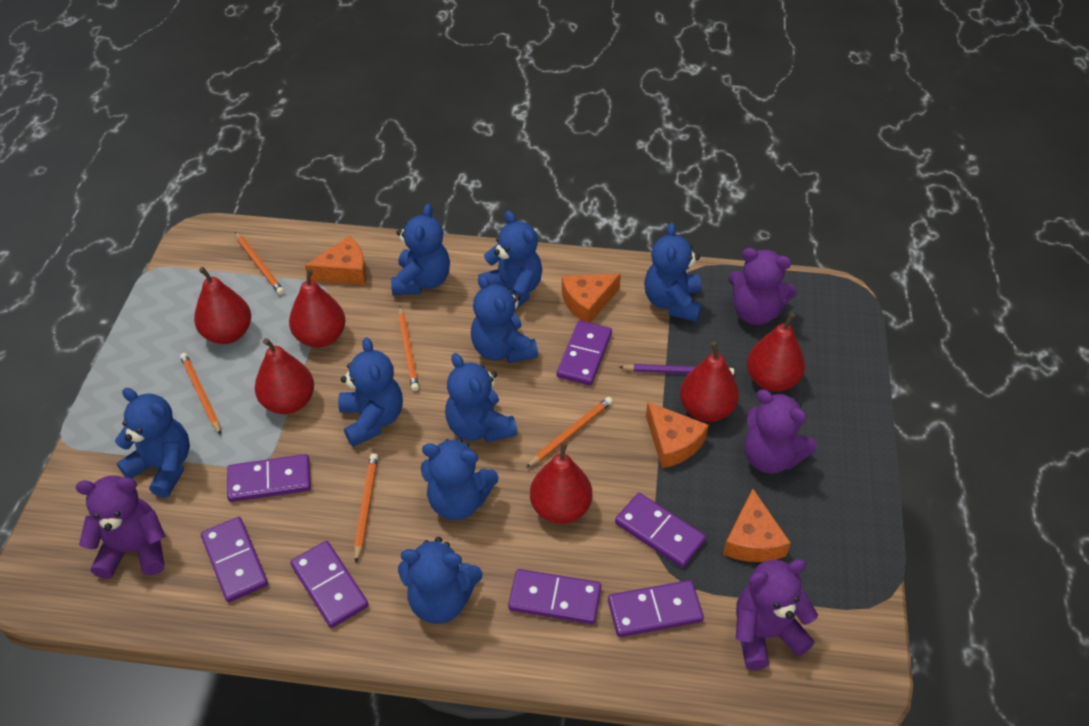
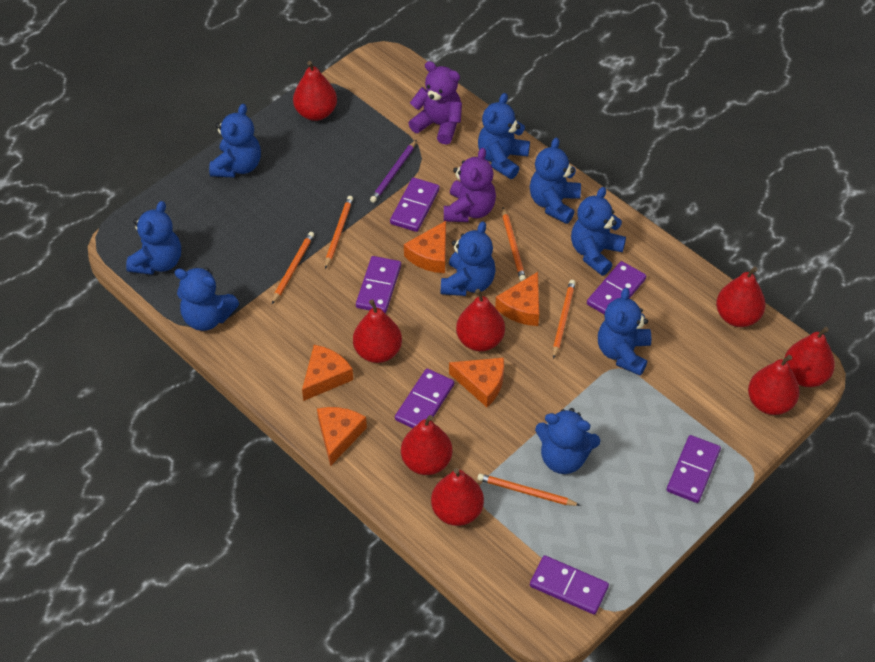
orange cheese: 4 -> 5
purple domino: 7 -> 6
purple teddy bear: 4 -> 2
red pear: 6 -> 8

